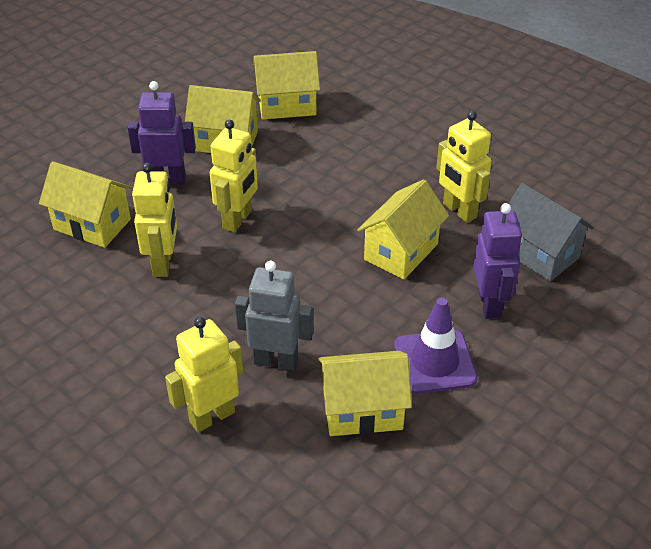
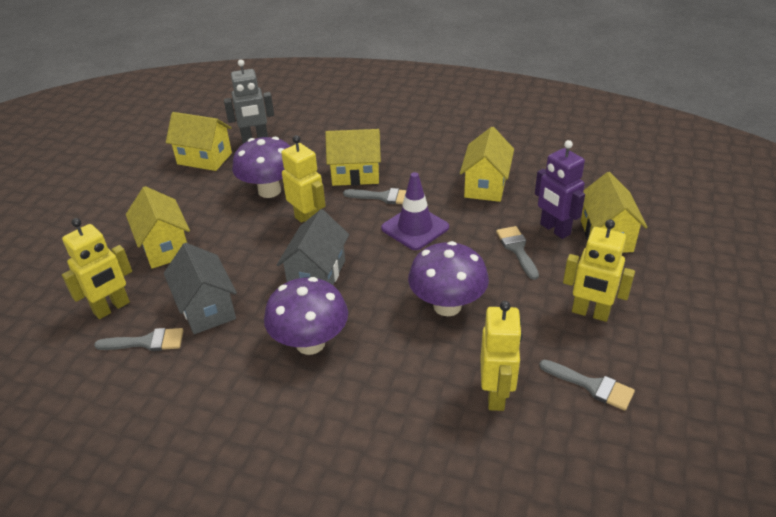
grey brush: 0 -> 4
grey house: 1 -> 2
purple mushroom: 0 -> 3
purple robot: 2 -> 1

